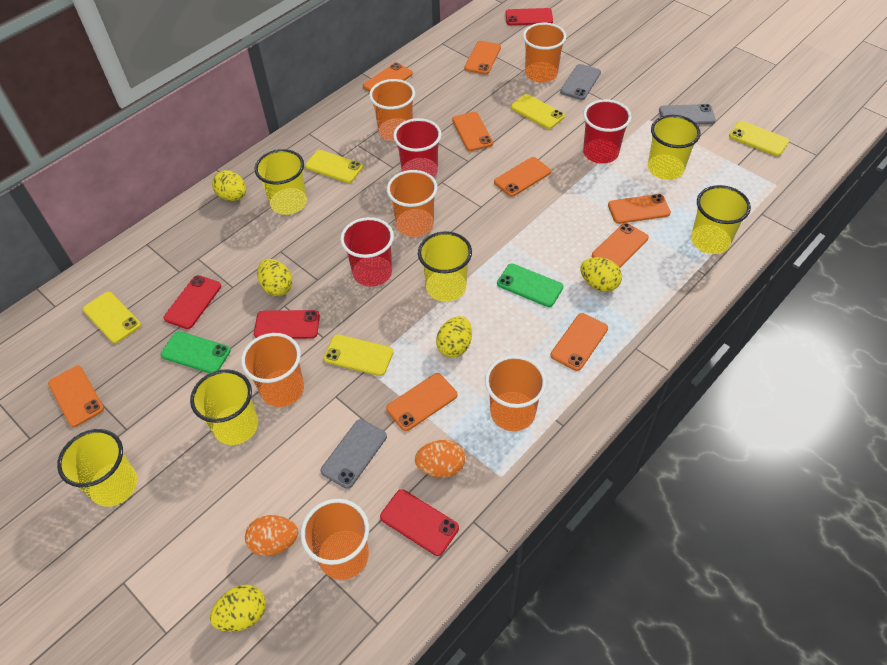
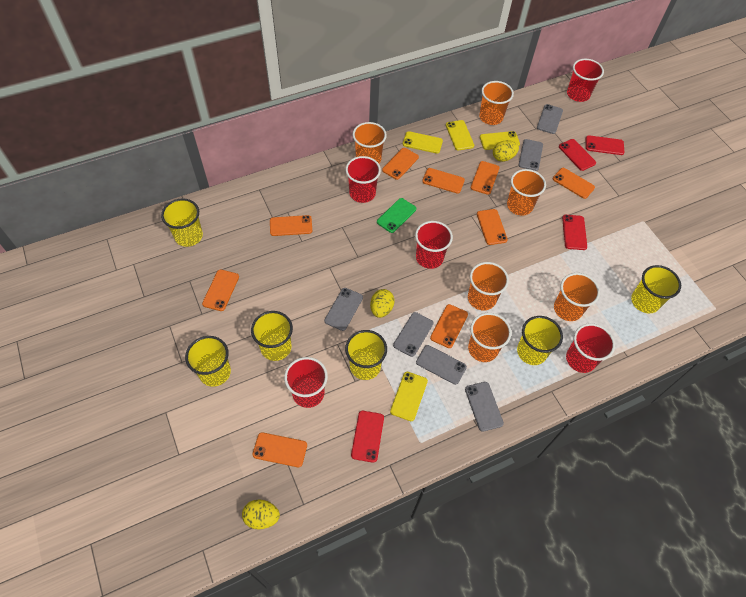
green phone: 2 -> 1
grey phone: 3 -> 6
orange egg: 2 -> 0
red cup: 3 -> 5
yellow egg: 5 -> 3
yellow phone: 5 -> 4

